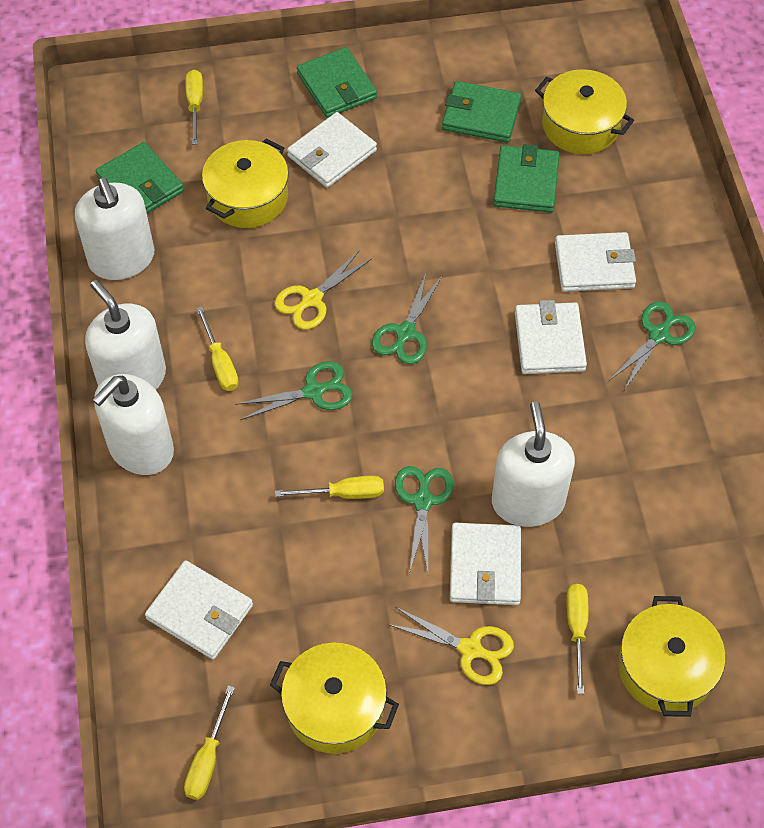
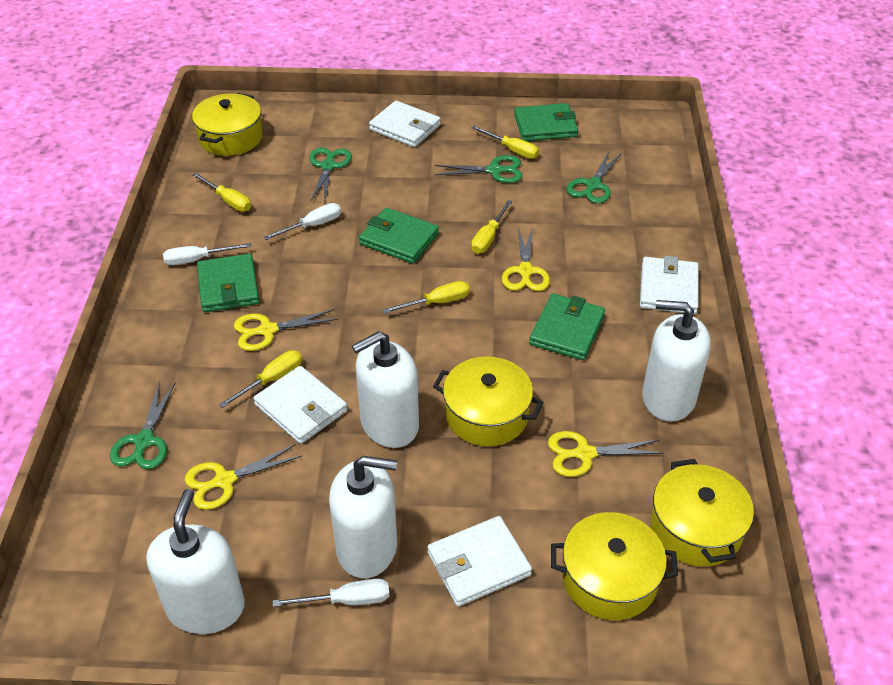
white screwdriver: 0 -> 3
white wallet: 5 -> 4
yellow scissors: 2 -> 4

